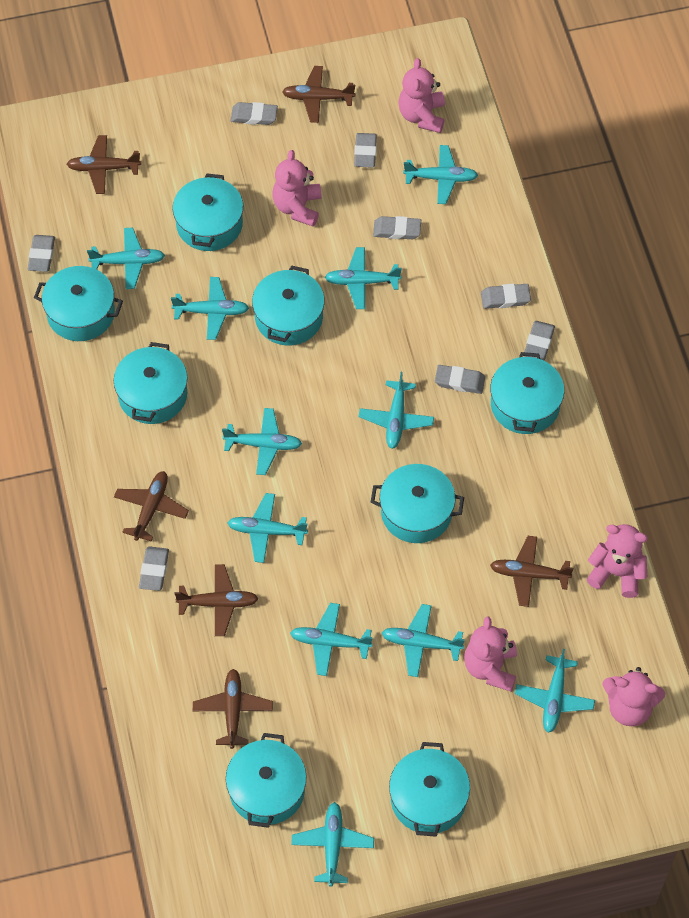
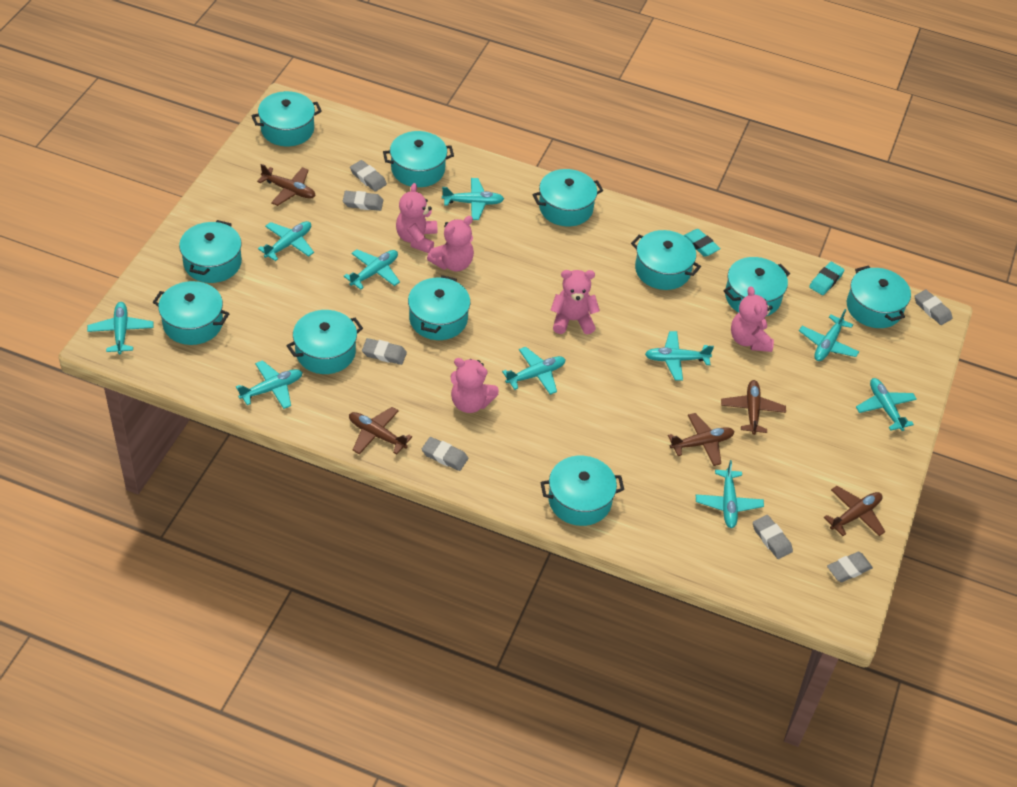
brown plane: 6 -> 5
grey eraser: 8 -> 7
turquoise eraser: 0 -> 2
turquoise plane: 11 -> 10
turquoise pot: 8 -> 11

